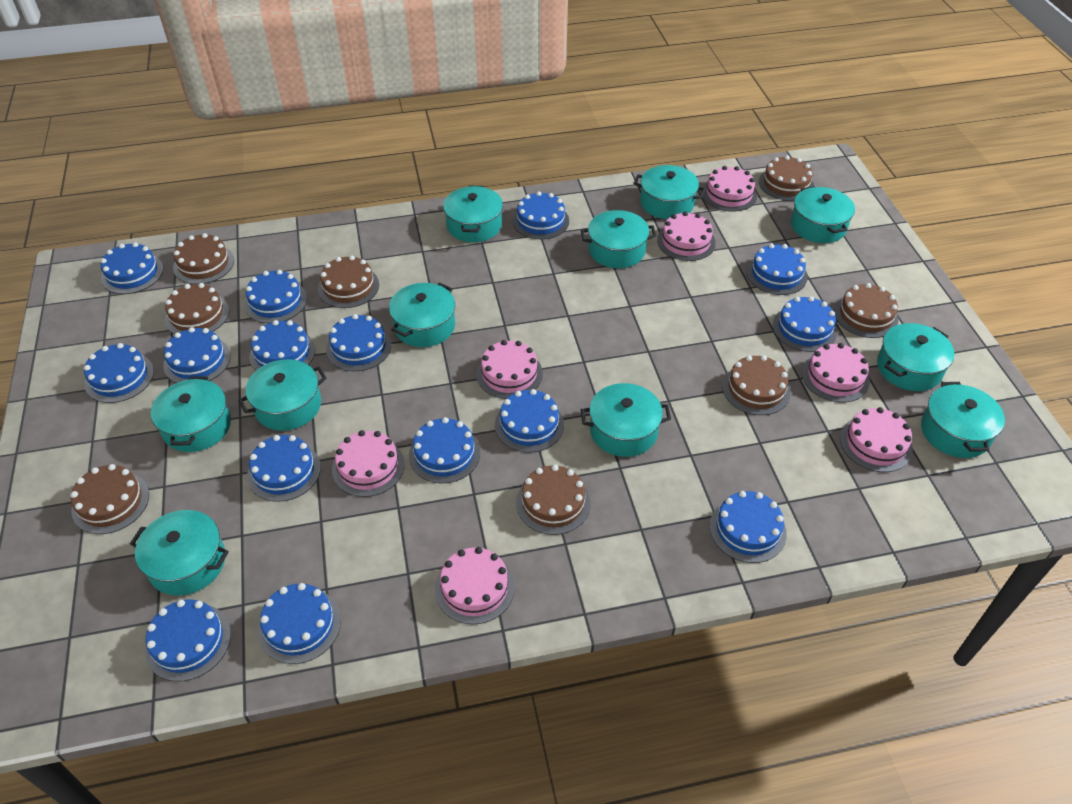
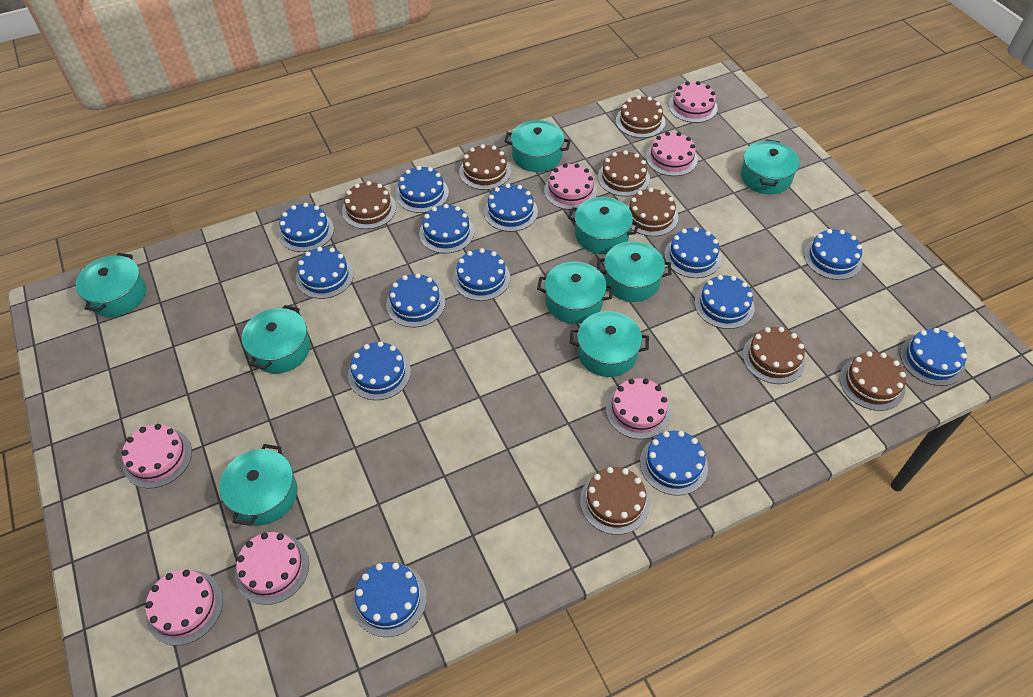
blue cake: 15 -> 14
turquoise pot: 11 -> 9

